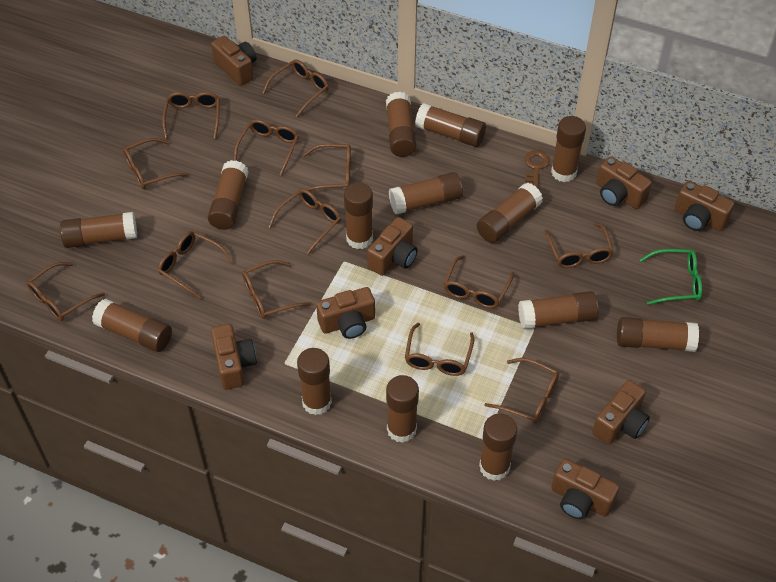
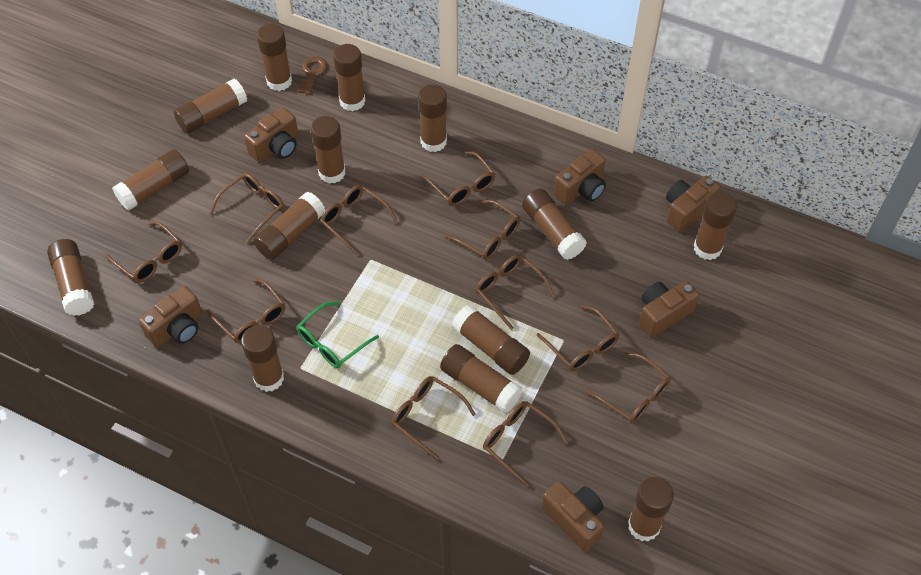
brown camera: 8 -> 6
brown glasses: 13 -> 11

